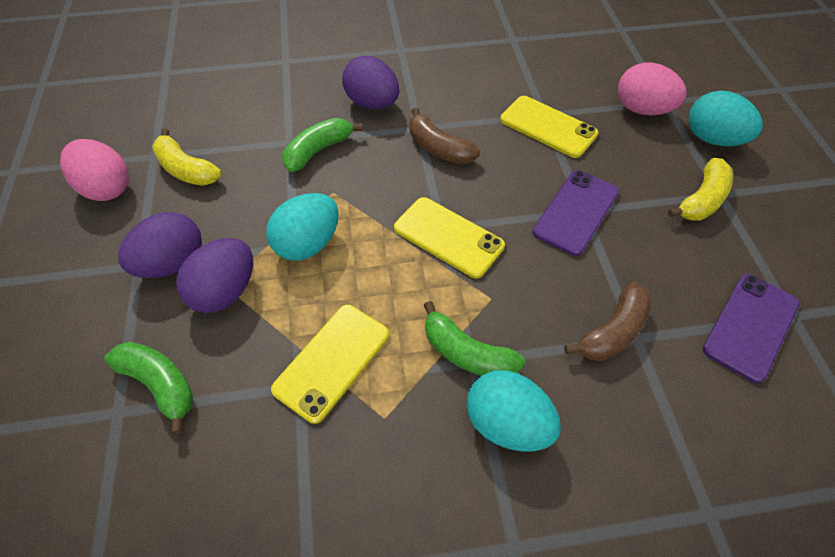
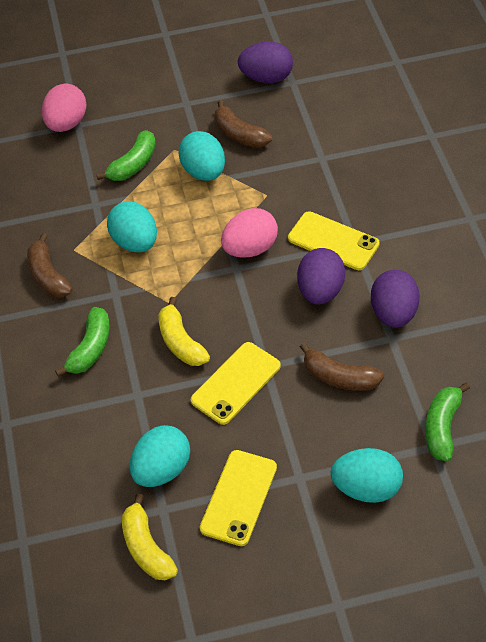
brown banana: 2 -> 3
purple phone: 2 -> 0
turquoise egg: 3 -> 4

